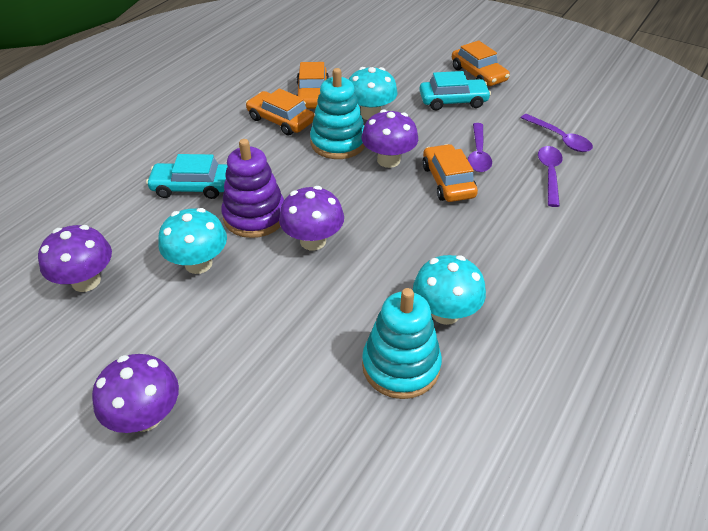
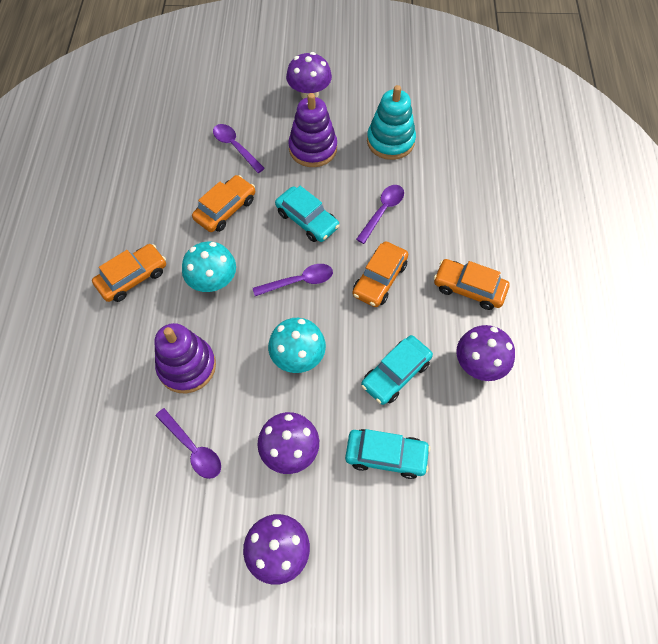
purple spoon: 3 -> 4
purple stacking toy: 1 -> 2
turquoise car: 2 -> 3
turquoise mushroom: 3 -> 2
turquoise stacking toy: 2 -> 1

